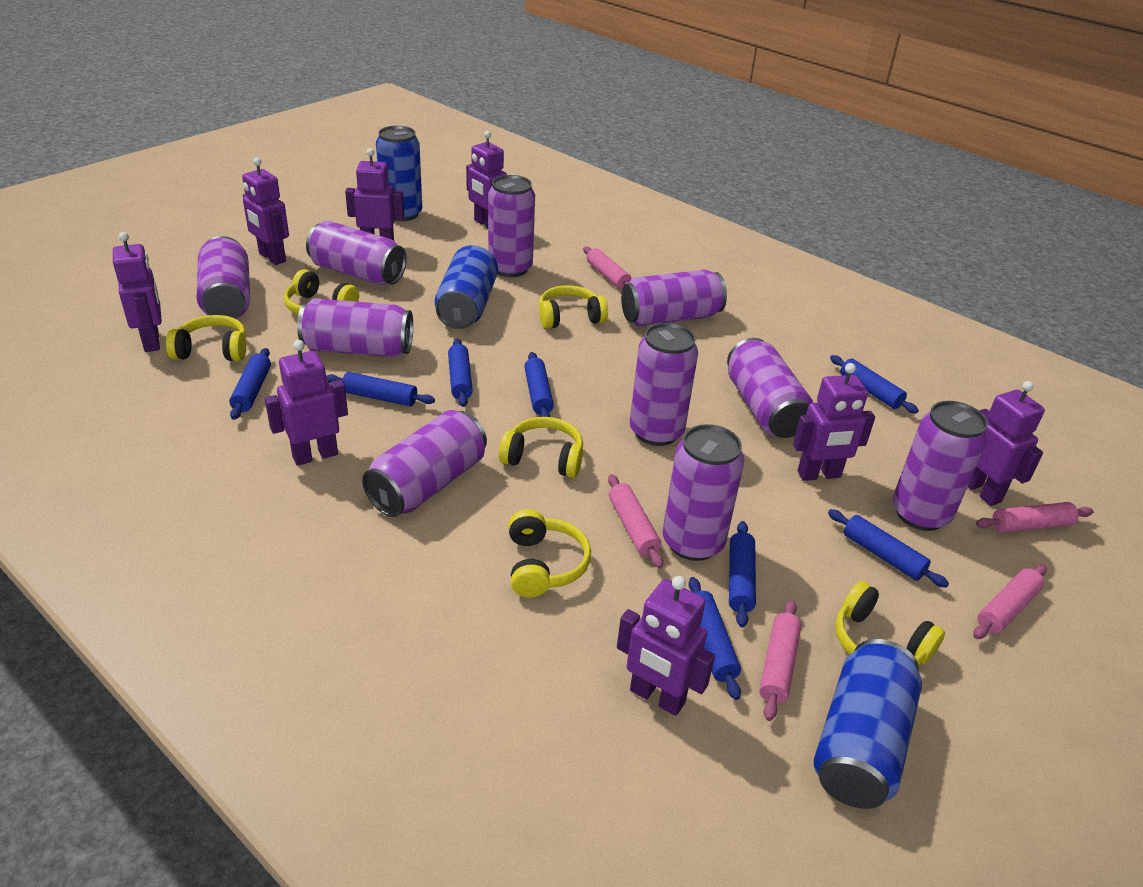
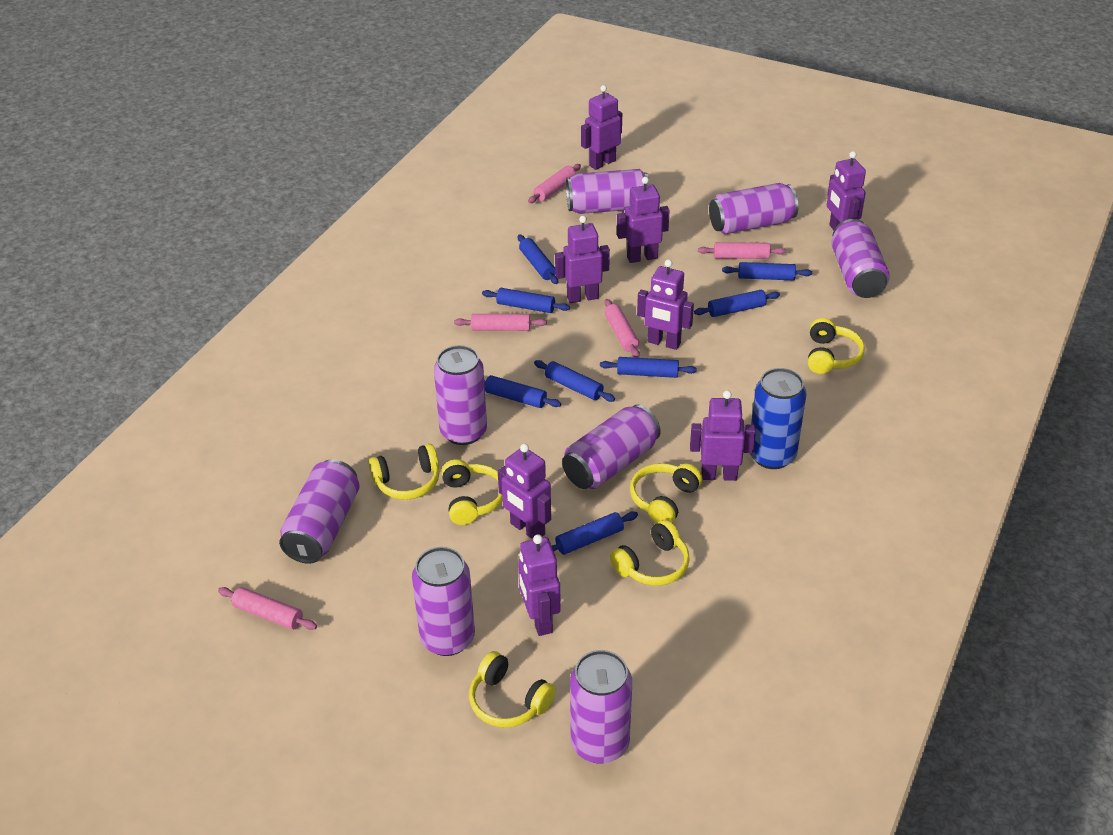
blue can: 3 -> 1
purple can: 10 -> 8

